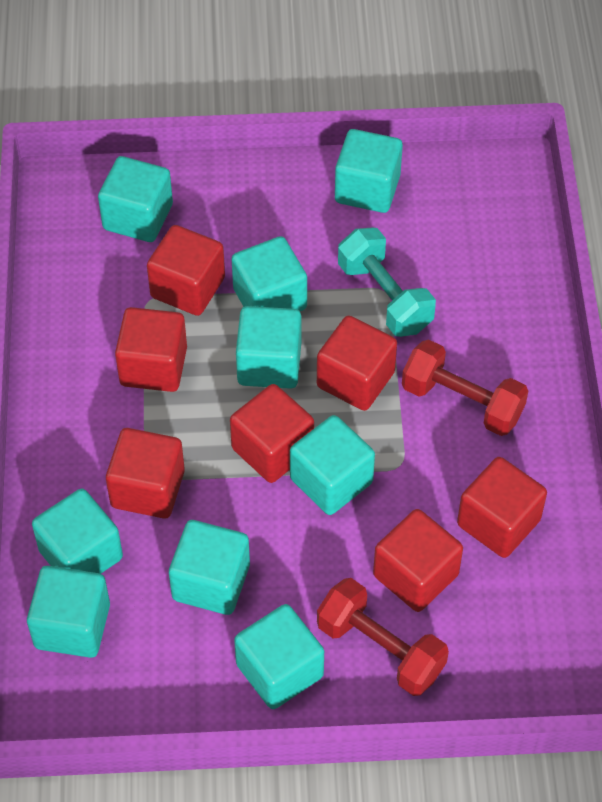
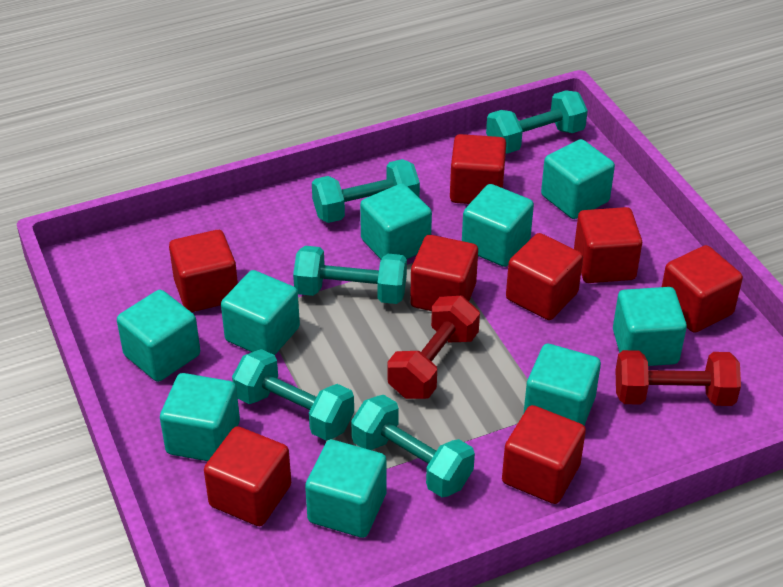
red cube: 7 -> 8
turquoise dumbbell: 1 -> 5

